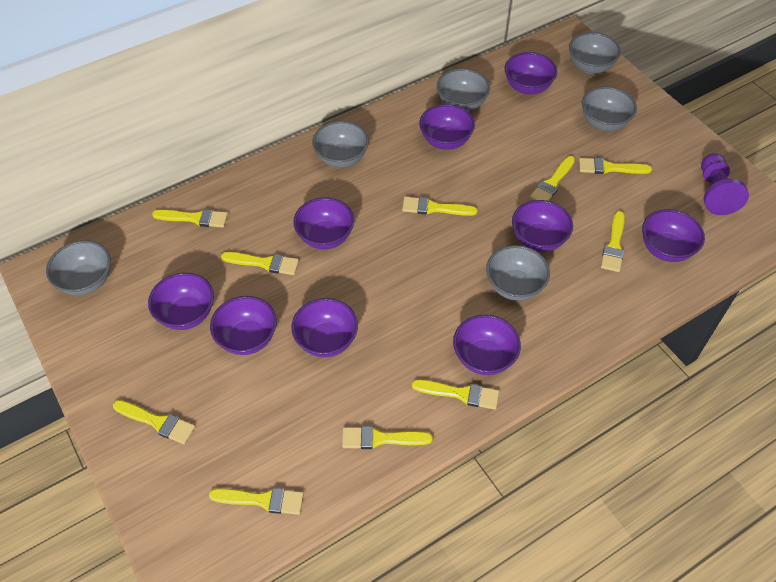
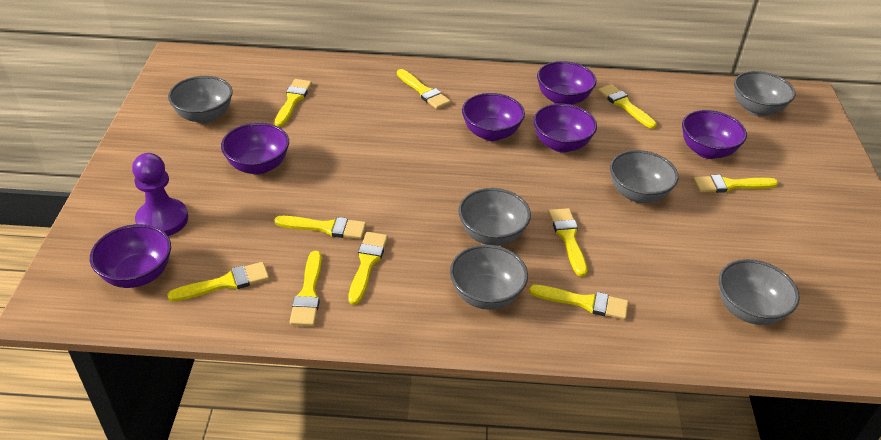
purple bowl: 9 -> 6

